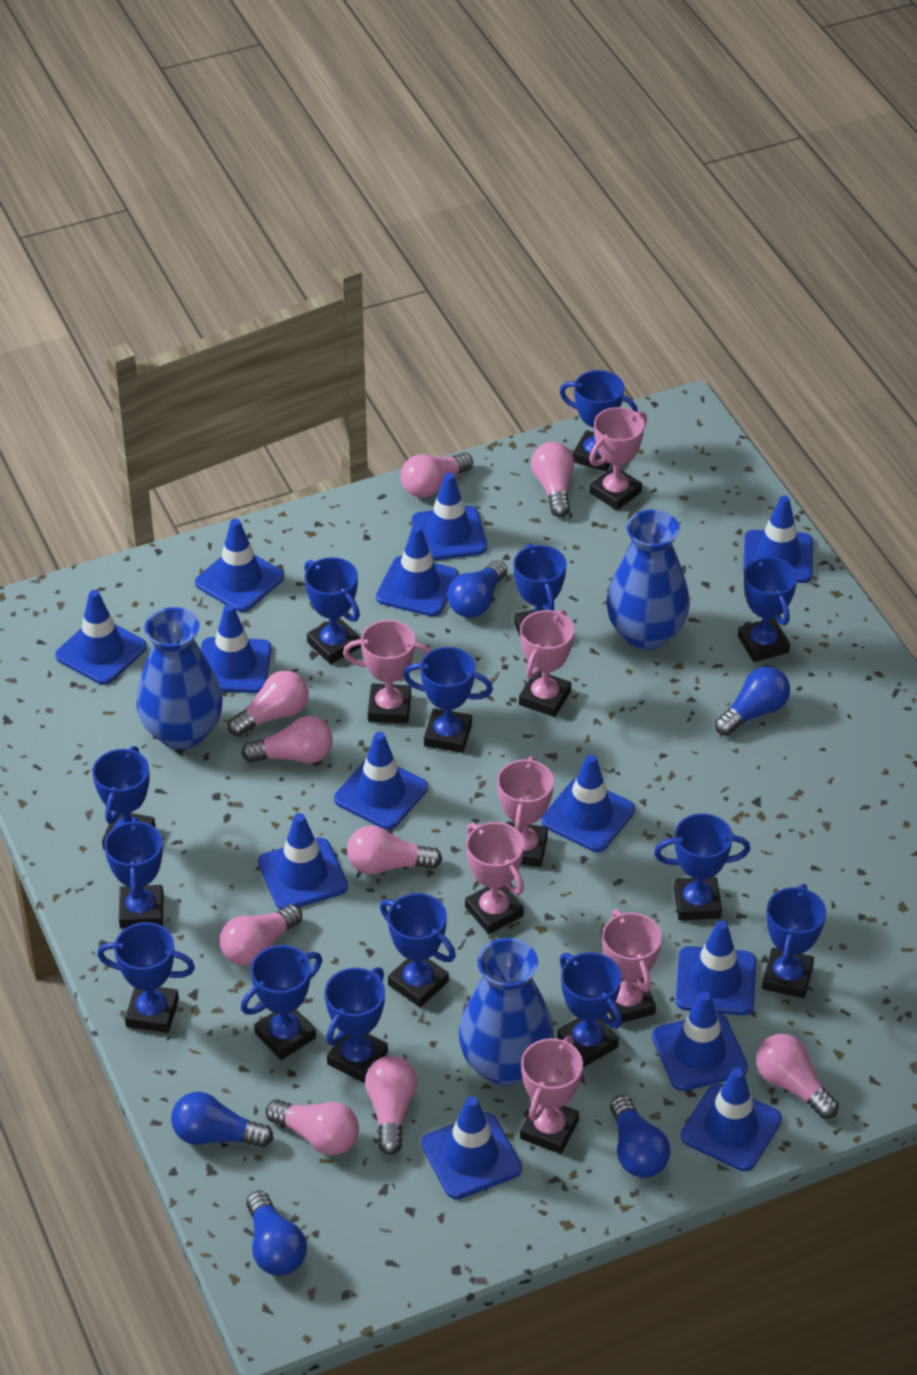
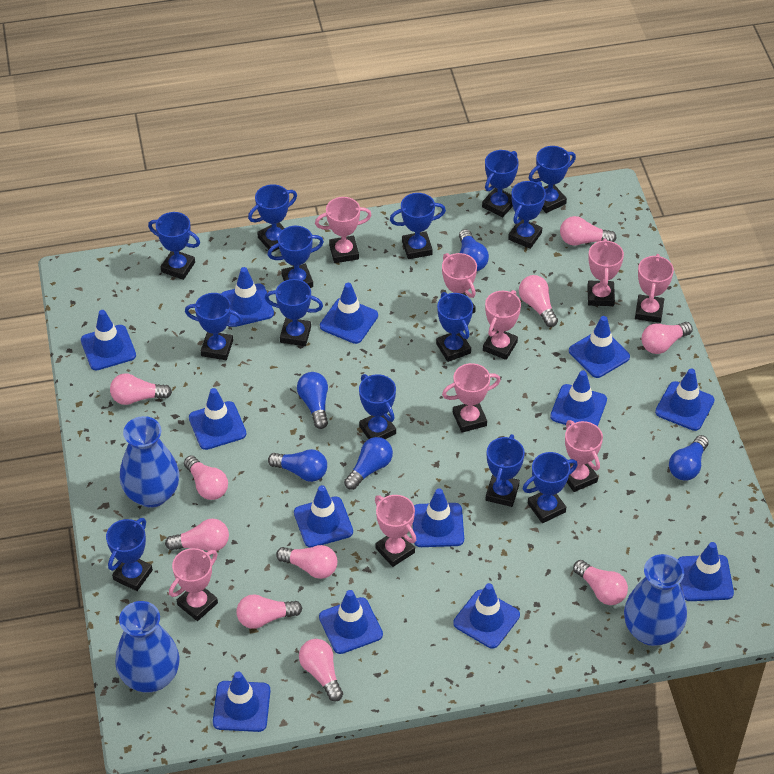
pink light bulb: 9 -> 10
pink trophy: 7 -> 9

